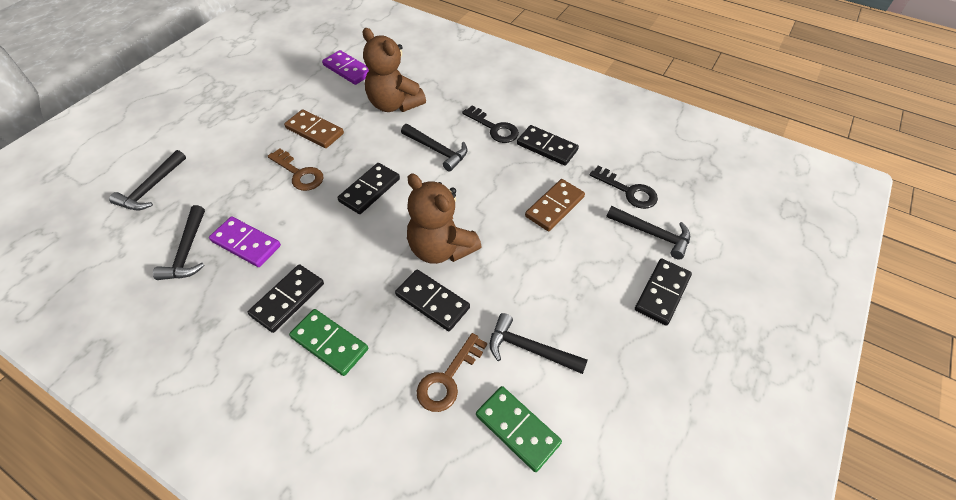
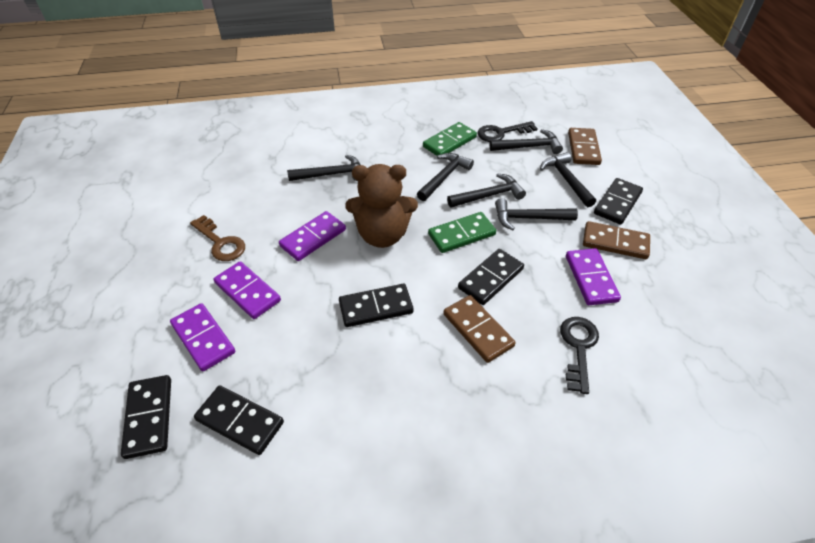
black hammer: 5 -> 6
brown domino: 2 -> 3
brown key: 2 -> 1
brown teddy bear: 2 -> 1
purple domino: 2 -> 4

